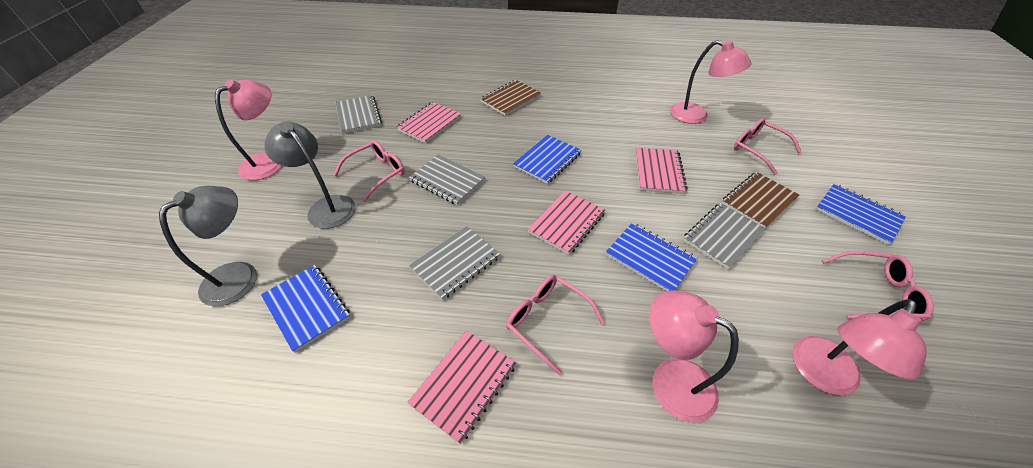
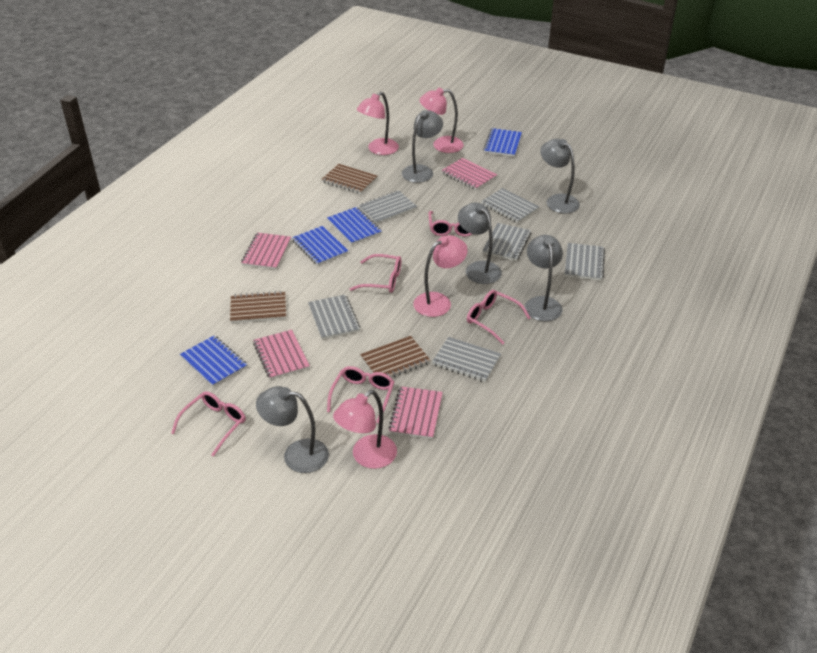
brown notebook: 2 -> 3
grey lamp: 2 -> 5
grey notebook: 4 -> 6
pink glasses: 4 -> 5

